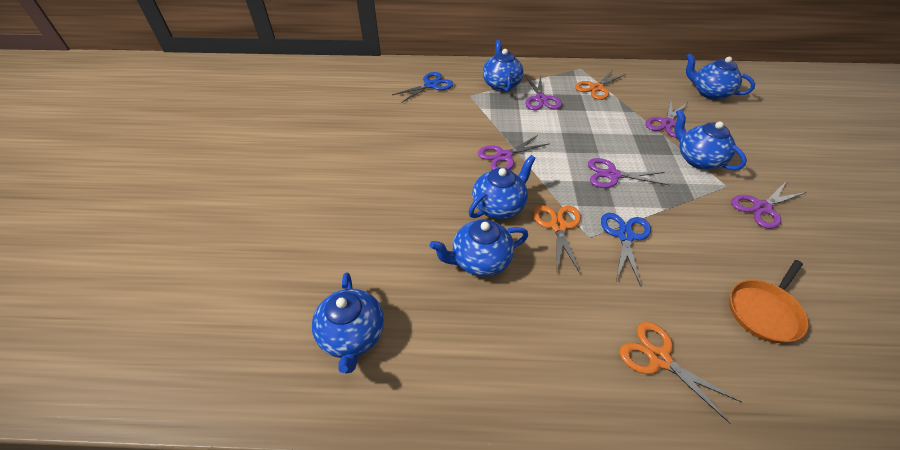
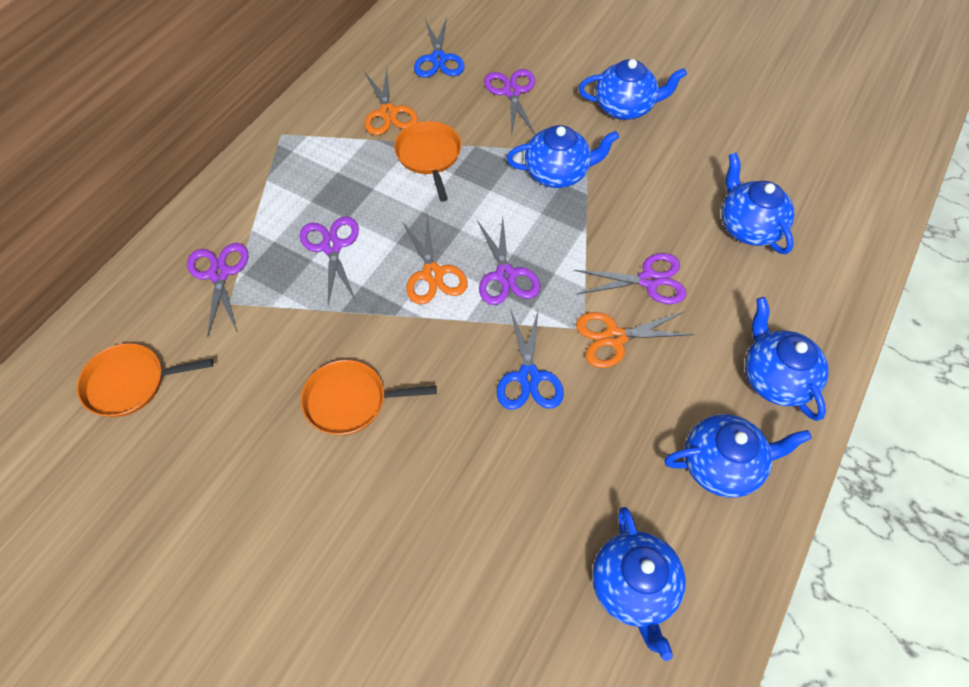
orange pan: 1 -> 3

